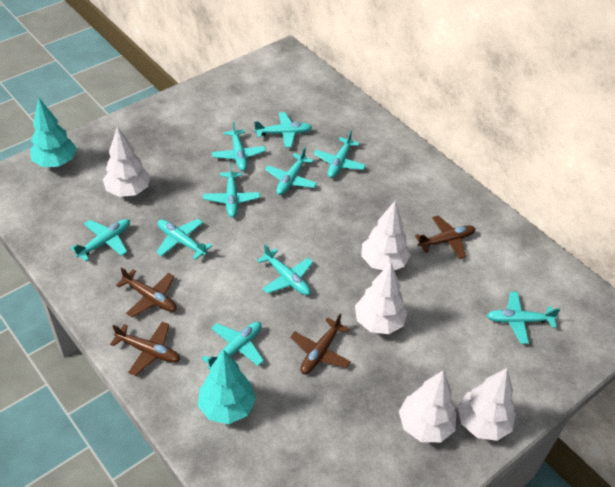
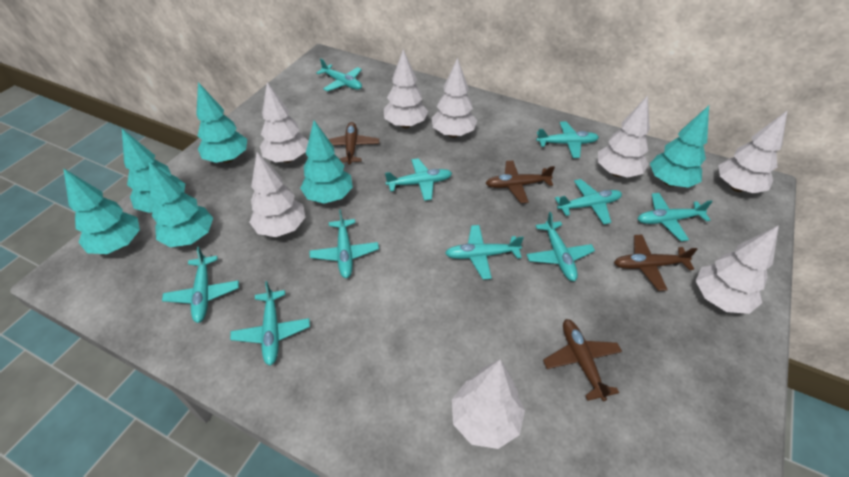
turquoise tree: 2 -> 6
white tree: 5 -> 8

